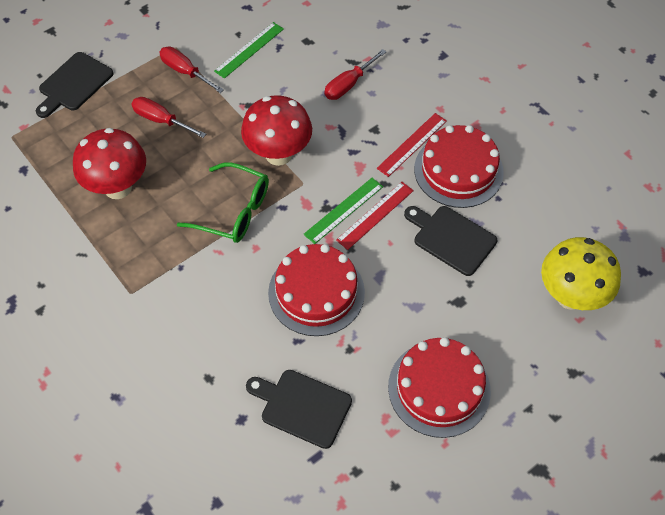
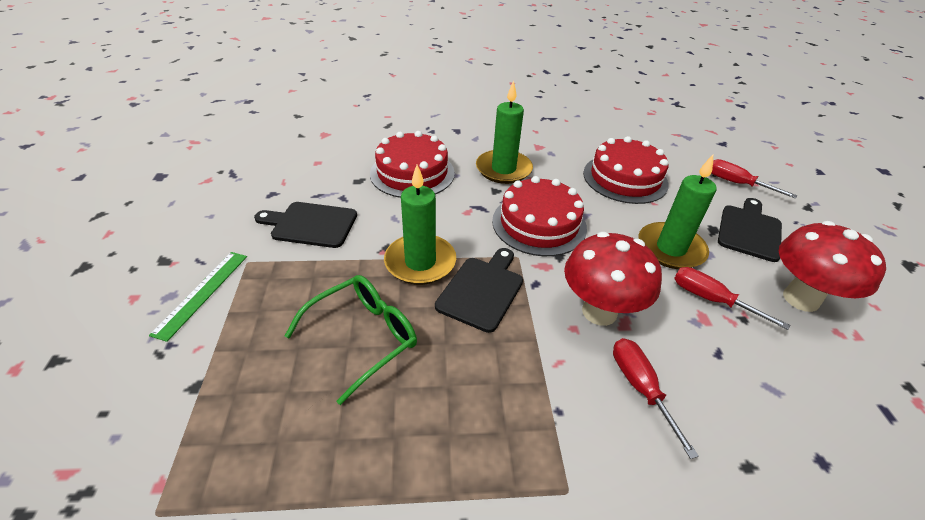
green candle: 0 -> 3
green ruler: 2 -> 1
red ruler: 2 -> 0
yellow mushroom: 1 -> 0

